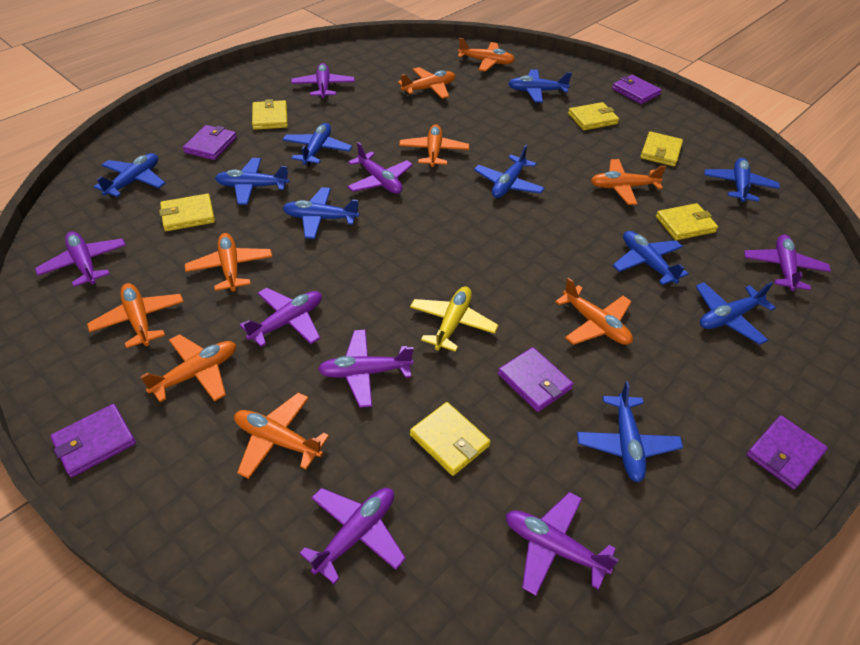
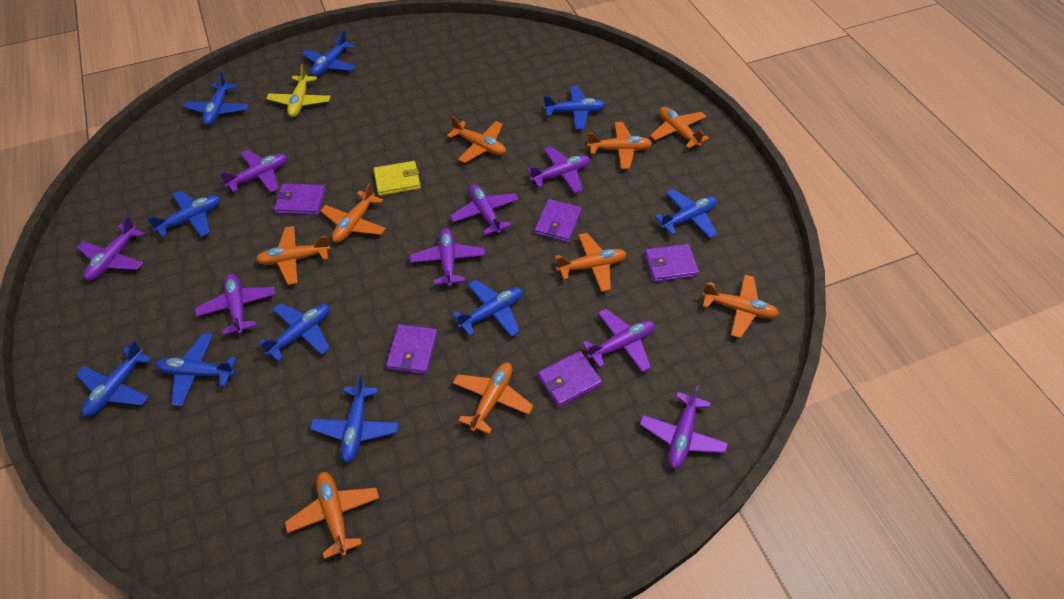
yellow wallet: 6 -> 1

